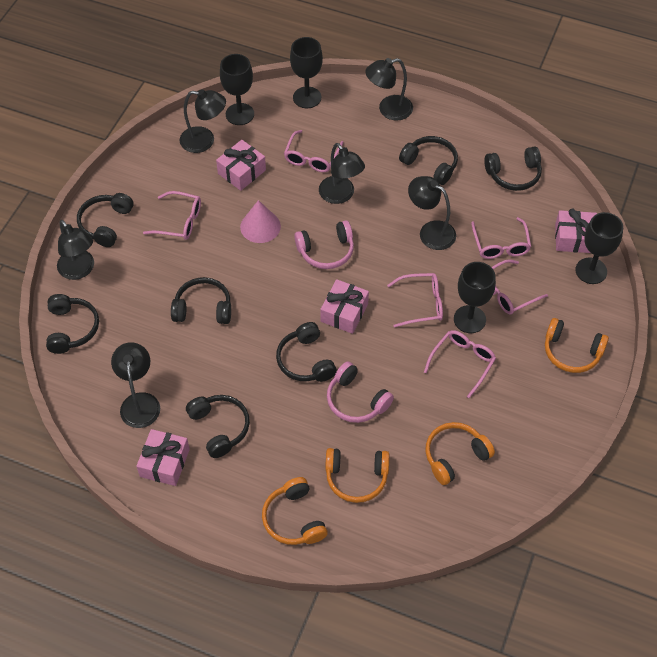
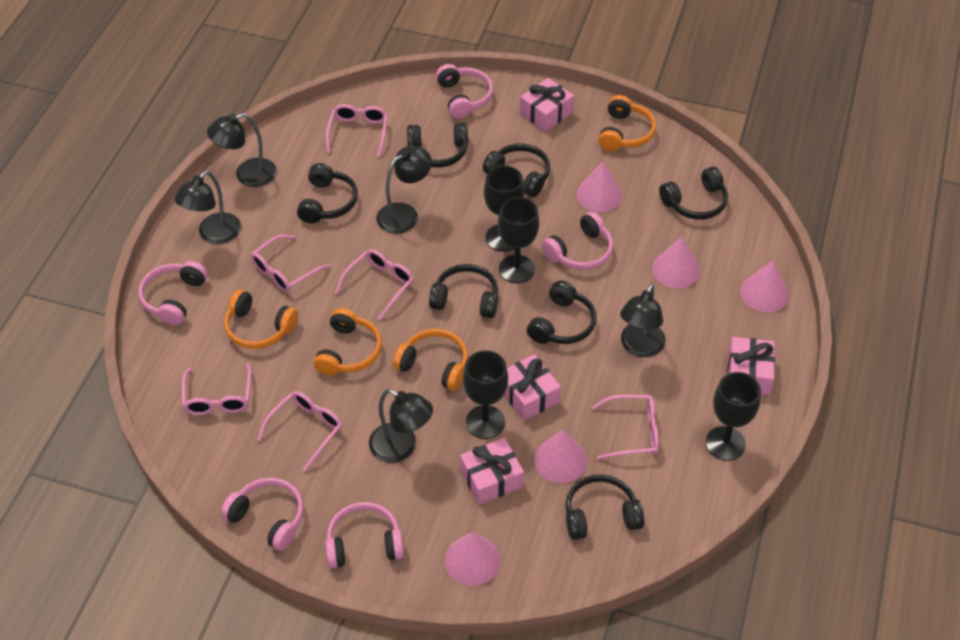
black lamp: 6 -> 5
pink cone: 1 -> 5
pink headphones: 2 -> 5

